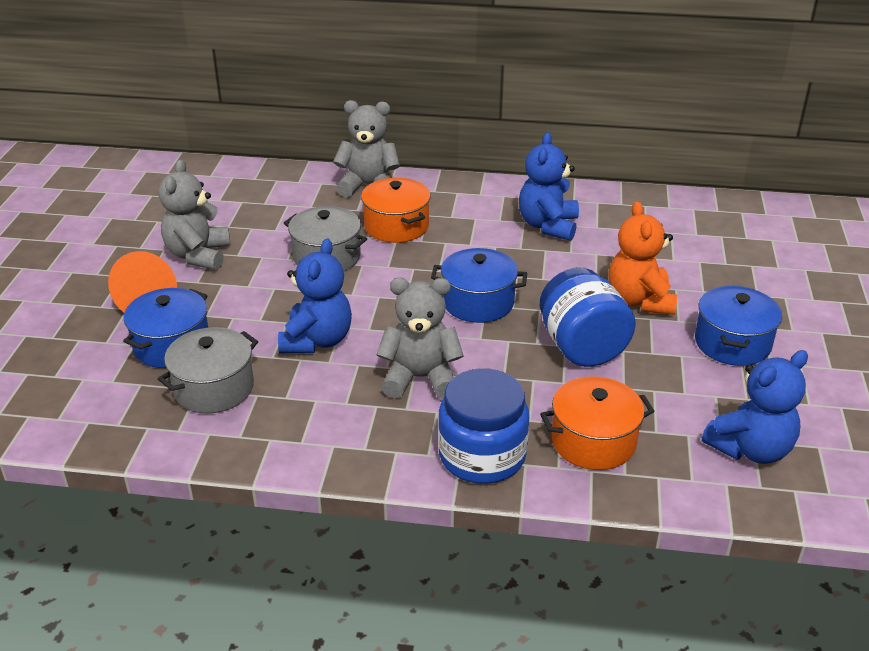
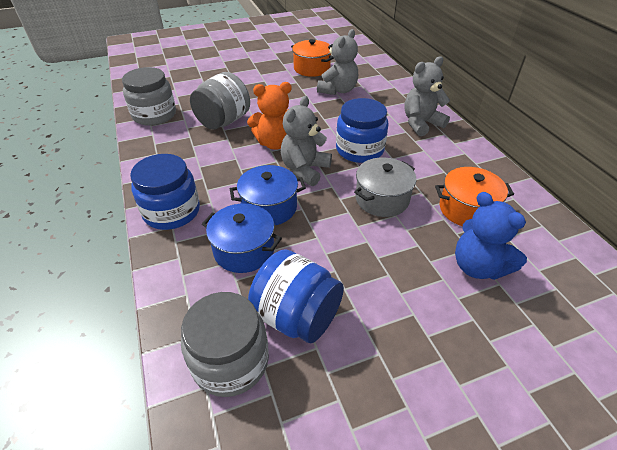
blue jar: 2 -> 3
blue pot: 3 -> 2
blue teddy bear: 3 -> 1
grey jar: 0 -> 3
grey pot: 2 -> 1
orange cone: 1 -> 0

